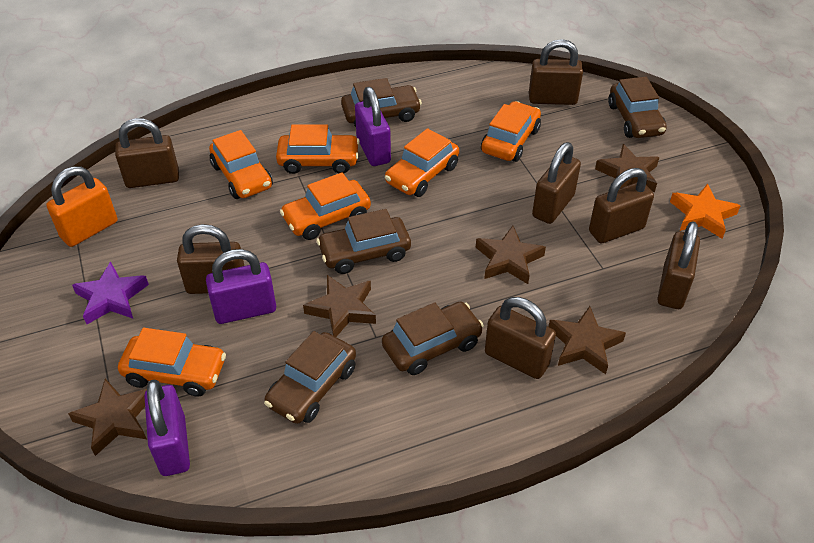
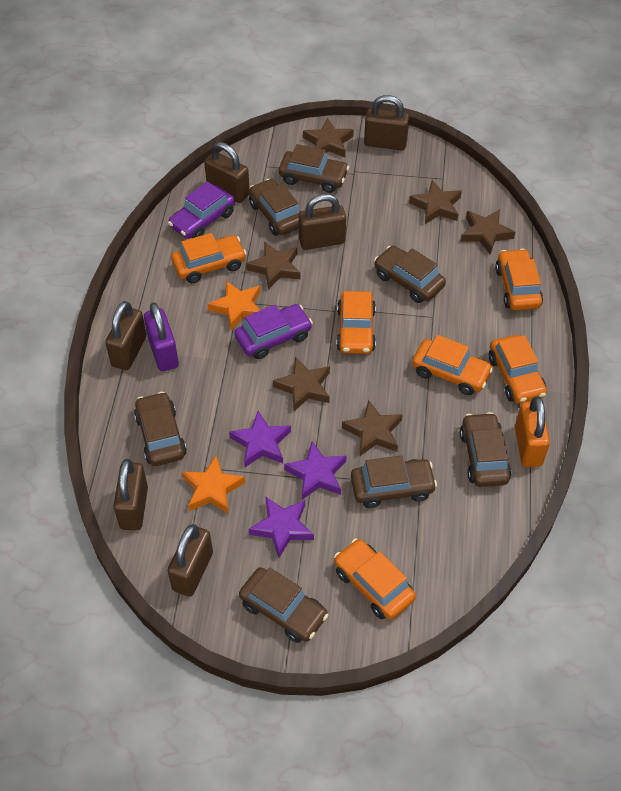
brown car: 5 -> 7
brown padlock: 7 -> 6
brown star: 5 -> 6
orange star: 1 -> 2
purple car: 0 -> 2
purple padlock: 3 -> 1
purple star: 1 -> 3

